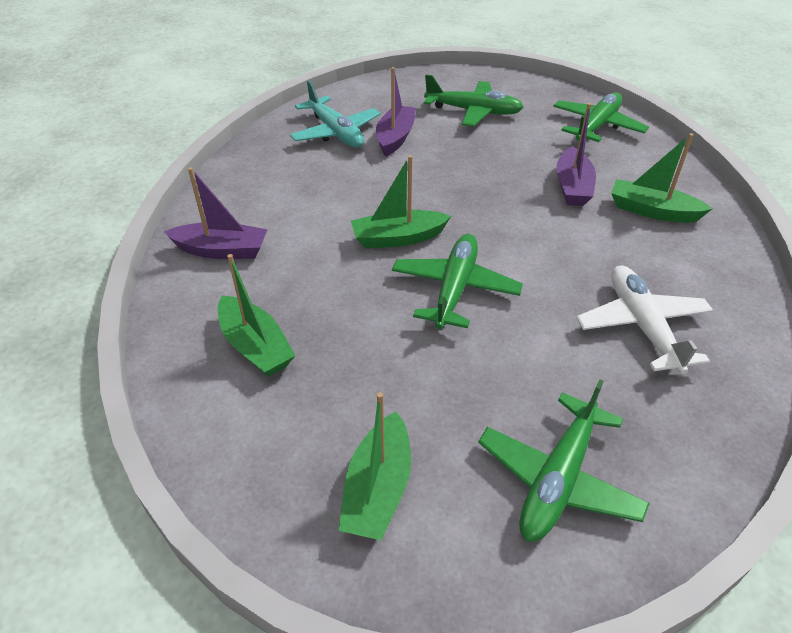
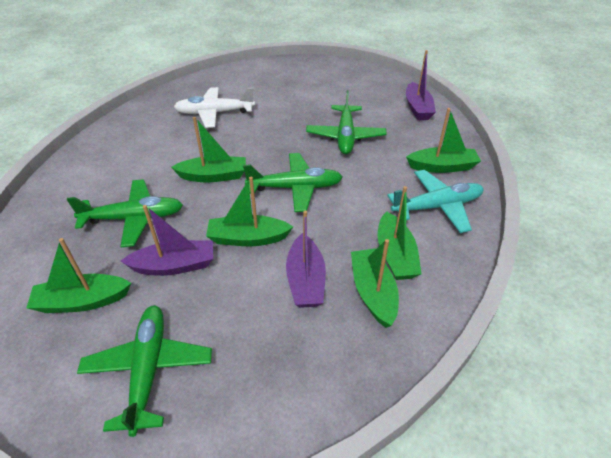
green boat: 4 -> 6

